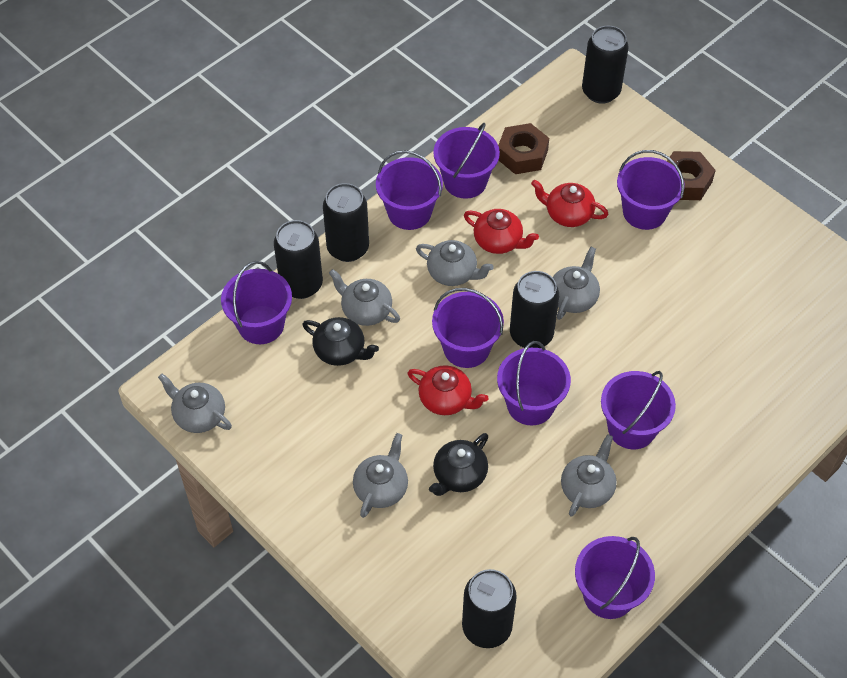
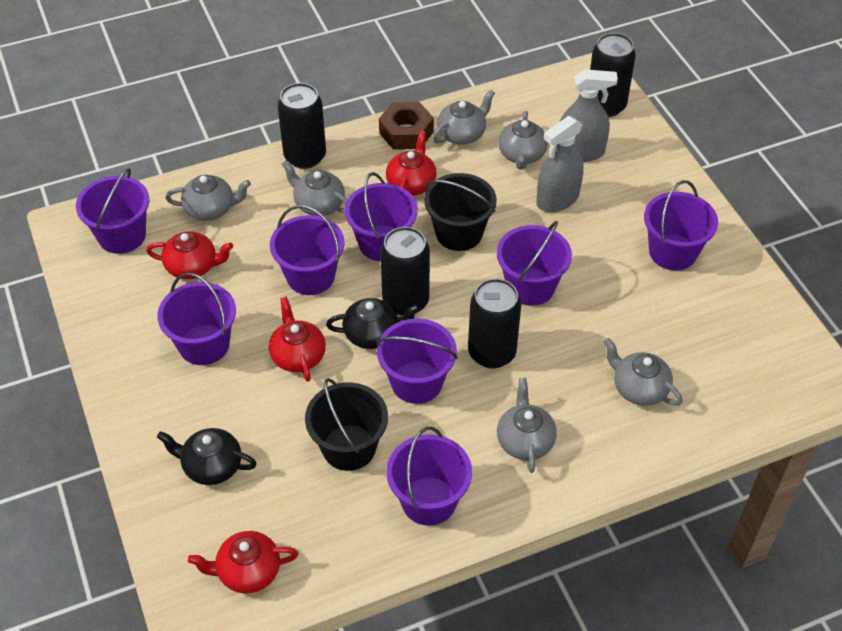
black bucket: 0 -> 2
black can: 5 -> 4
brown nut: 2 -> 1
grey spray bottle: 0 -> 2
red teapot: 3 -> 4

